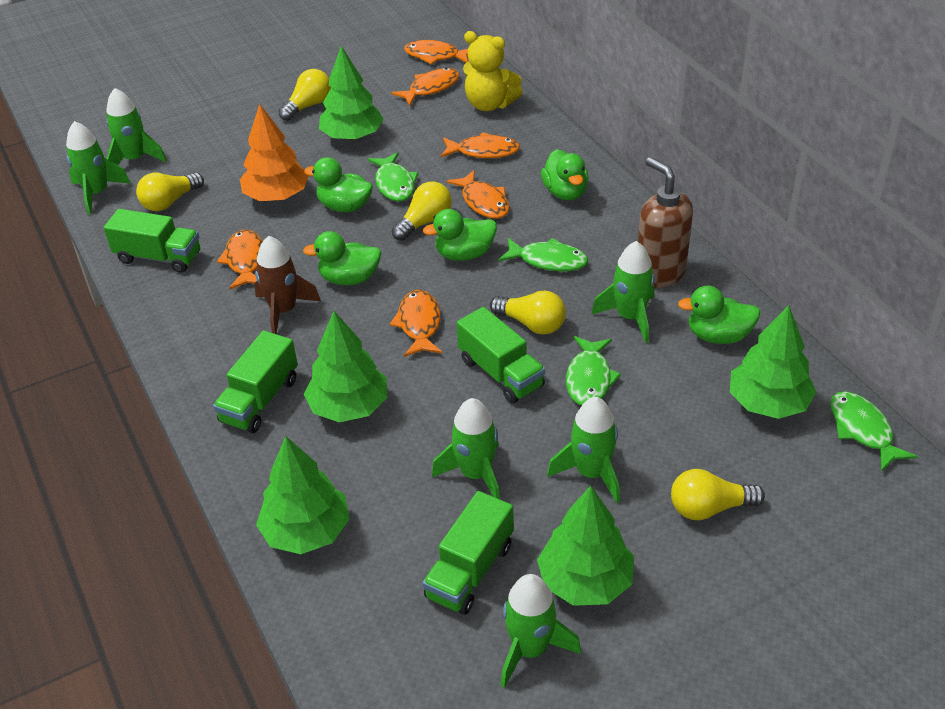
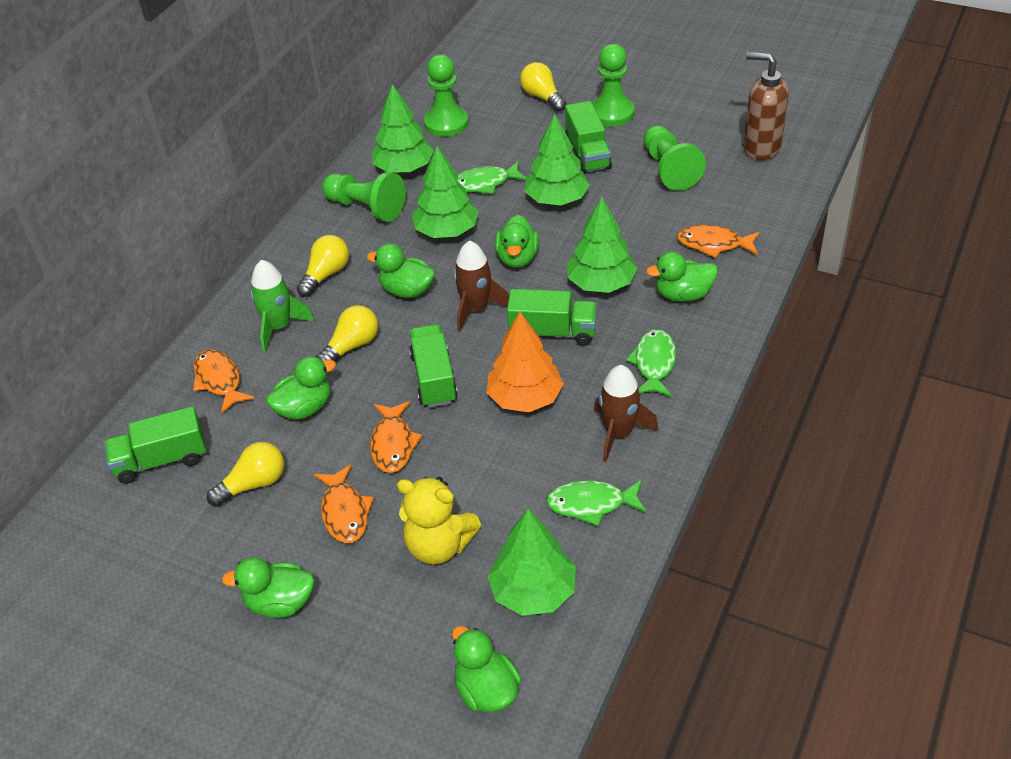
brown rocket: 1 -> 2
green duck: 5 -> 6
green fish: 4 -> 3
green pawn: 0 -> 4
green rocket: 6 -> 1
orange fish: 6 -> 4
yellow light bulb: 5 -> 4

